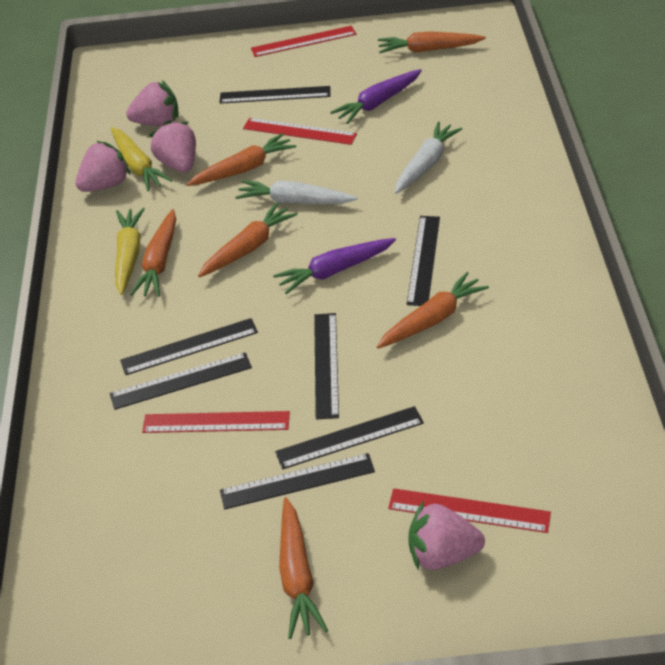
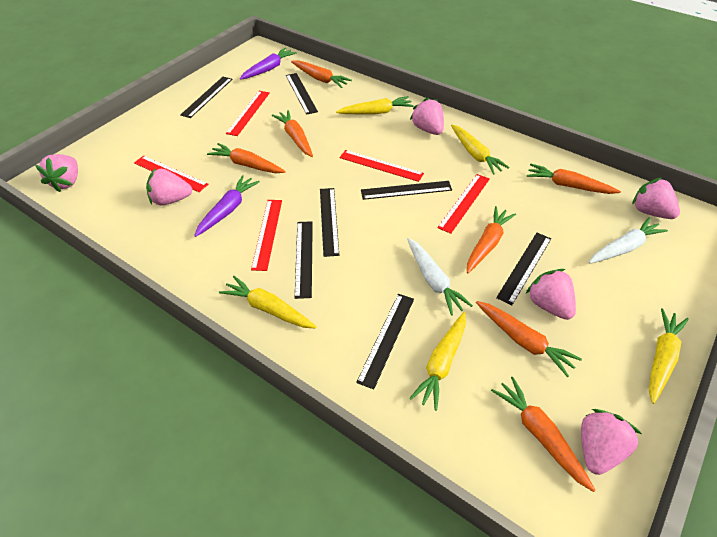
orange carrot: 6 -> 7
pink strawberry: 4 -> 6
red ruler: 4 -> 5
yellow carrot: 2 -> 5

